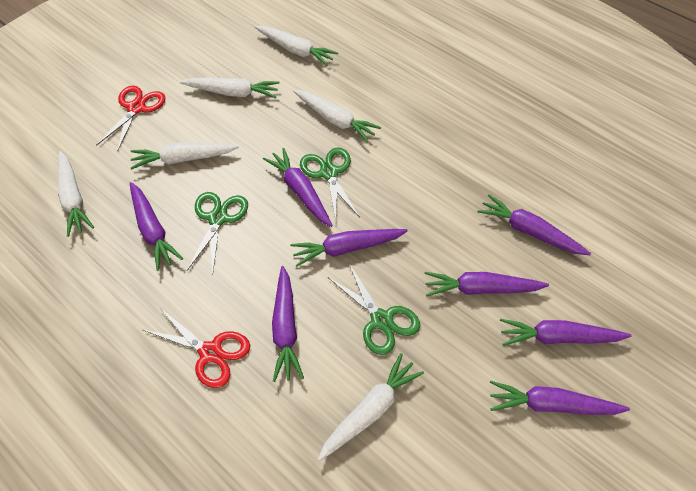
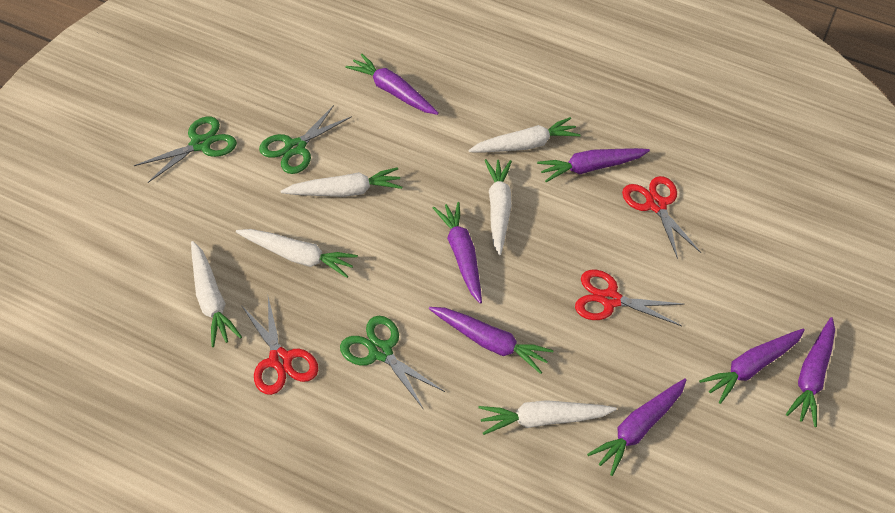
purple carrot: 8 -> 7
red scissors: 2 -> 3

